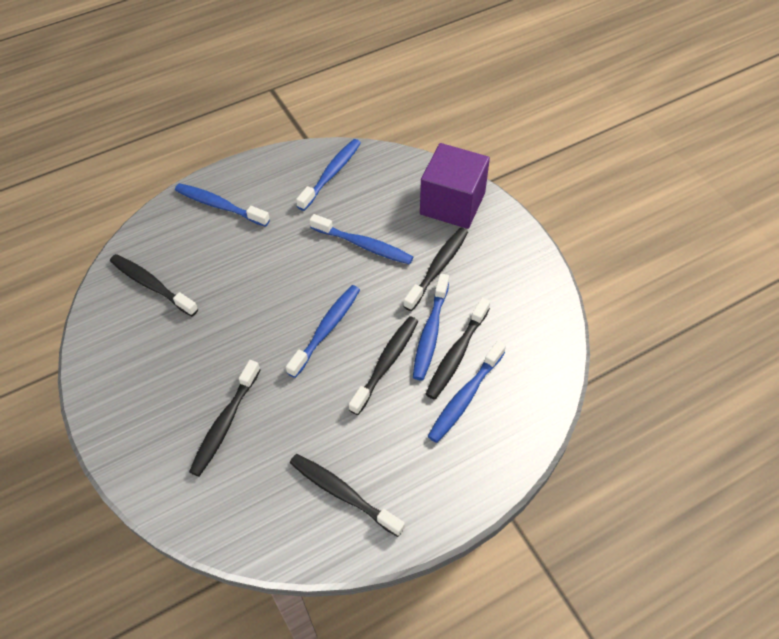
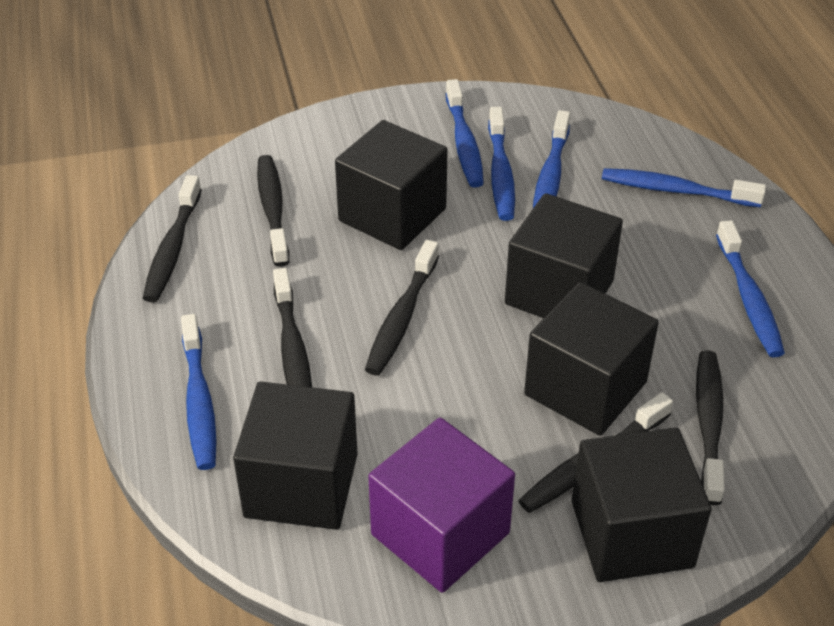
black cube: 0 -> 5

